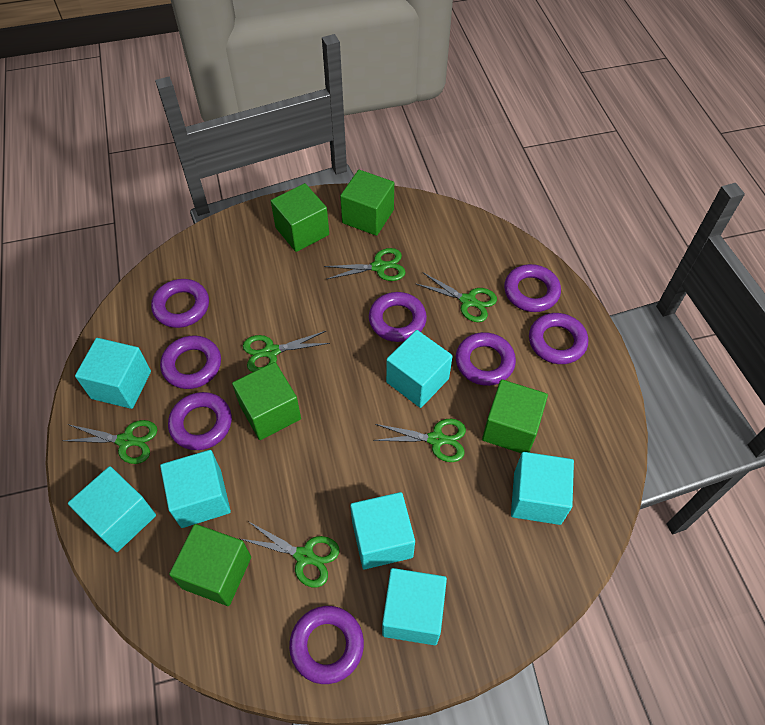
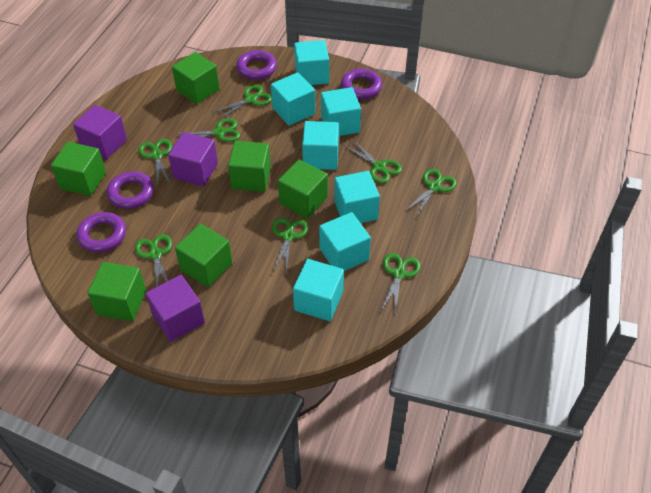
green cube: 5 -> 6
green scissors: 6 -> 8
purple cube: 0 -> 3
purple ring: 8 -> 4

